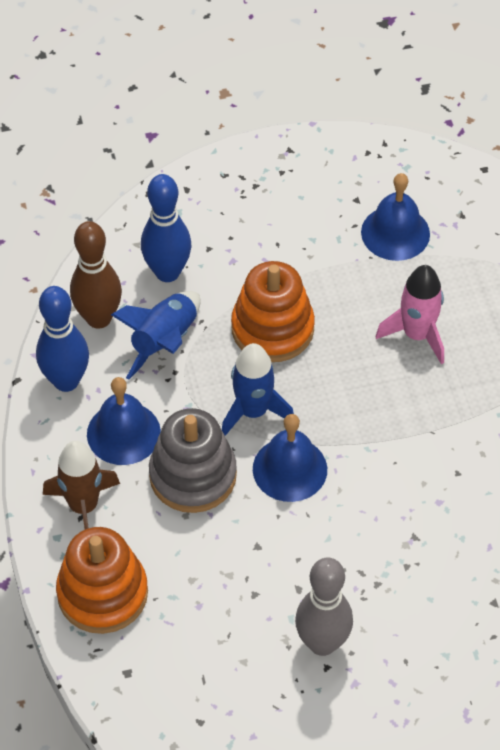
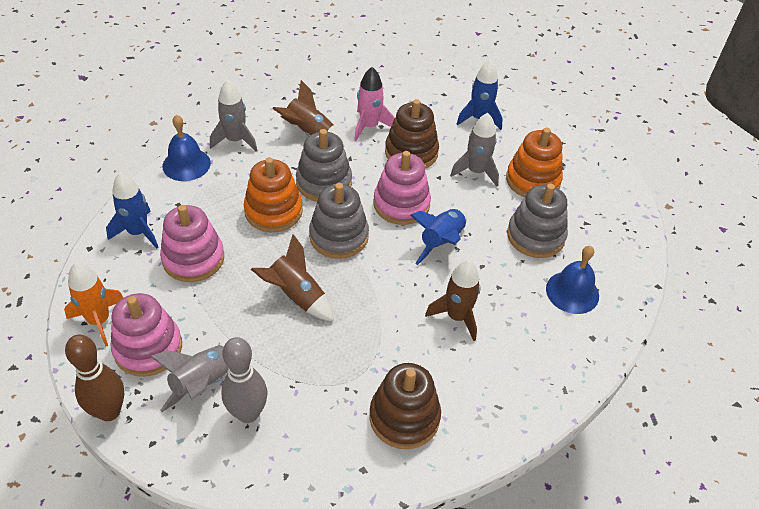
blue bell: 3 -> 2
blue bowling pin: 2 -> 0
blue rocket: 2 -> 3
brown rocket: 1 -> 3
brown stacking toy: 0 -> 2
grey rocket: 0 -> 3
grey stacking toy: 1 -> 3
orange rocket: 0 -> 1
pink stacking toy: 0 -> 3

